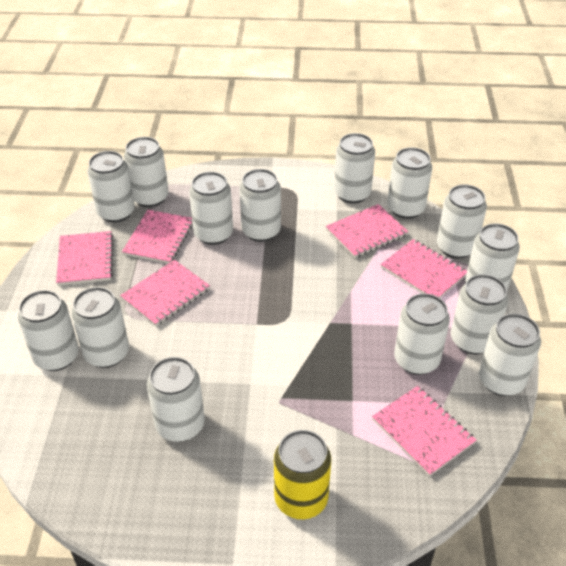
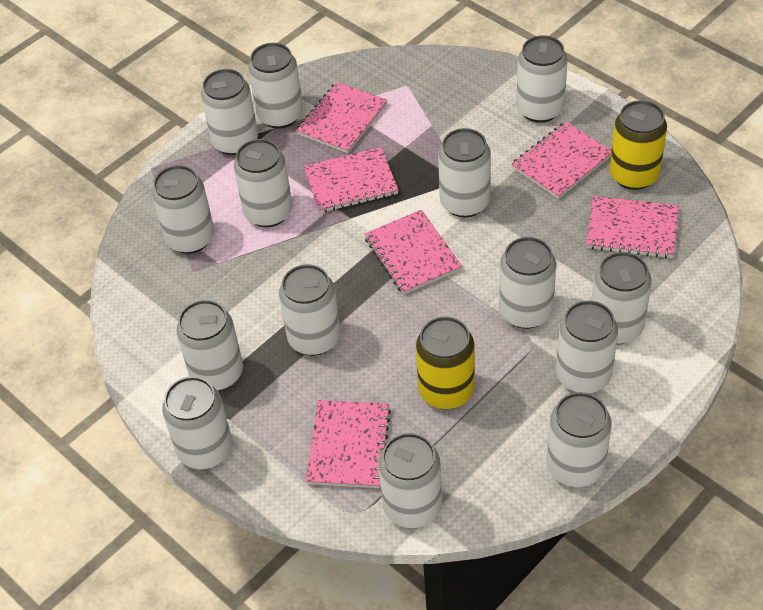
yellow can: 1 -> 2

